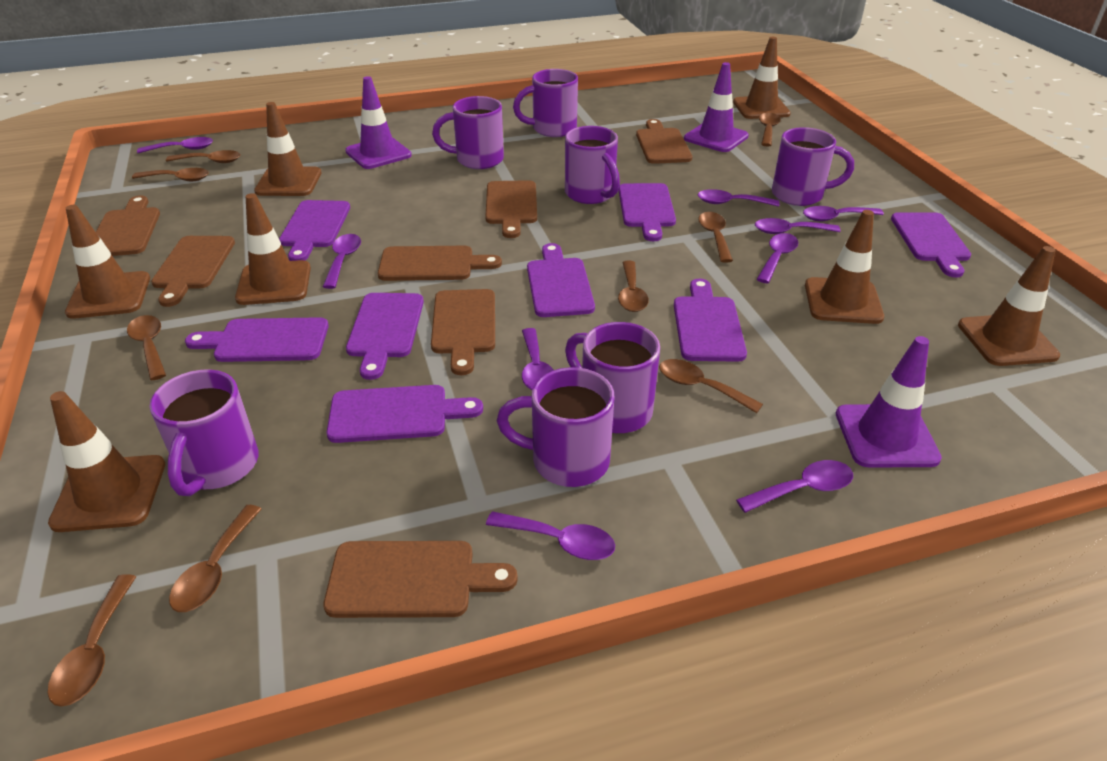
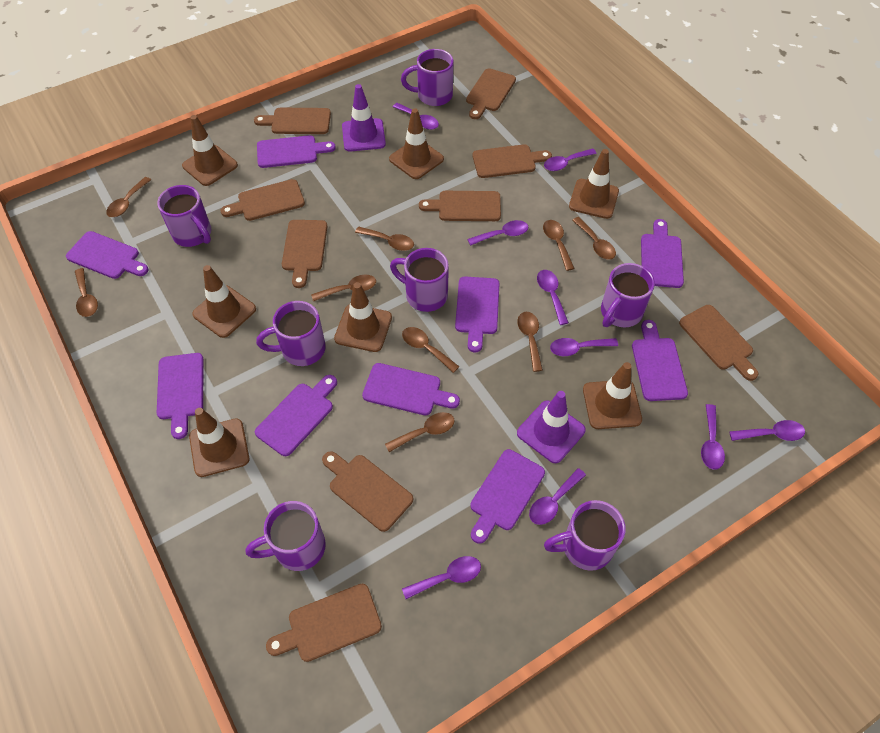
brown cutting board: 7 -> 9
purple cutting board: 8 -> 9
purple traffic cone: 3 -> 2

